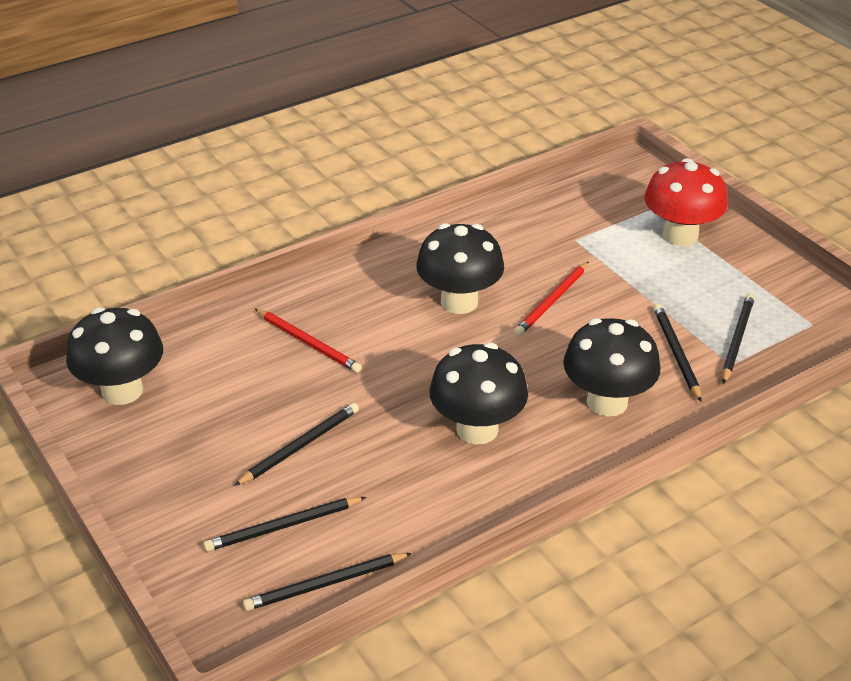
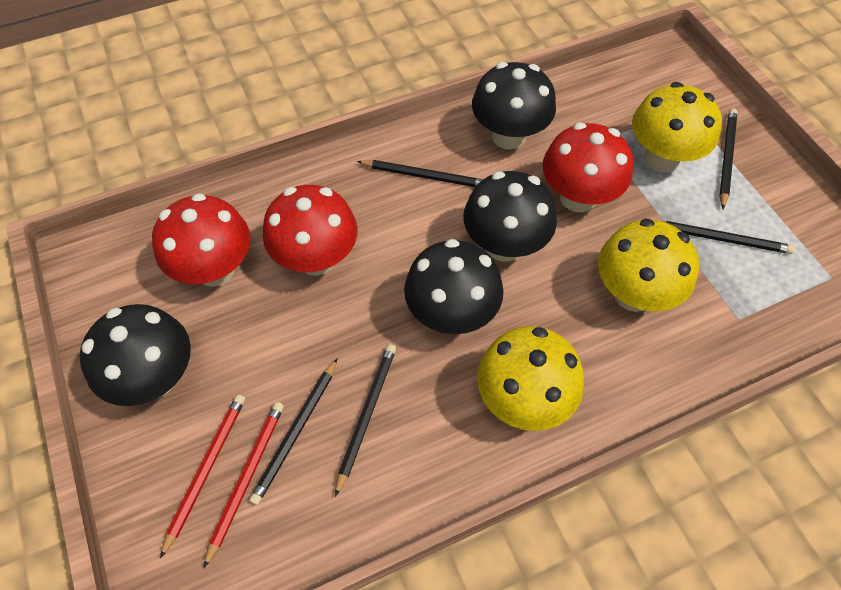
red mushroom: 1 -> 3
yellow mushroom: 0 -> 3

